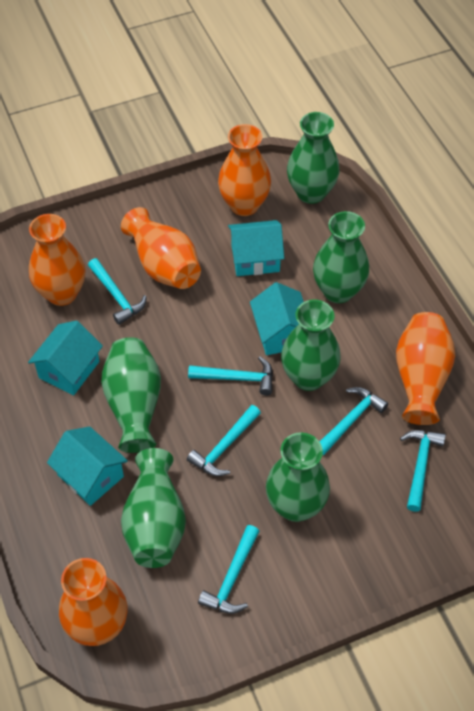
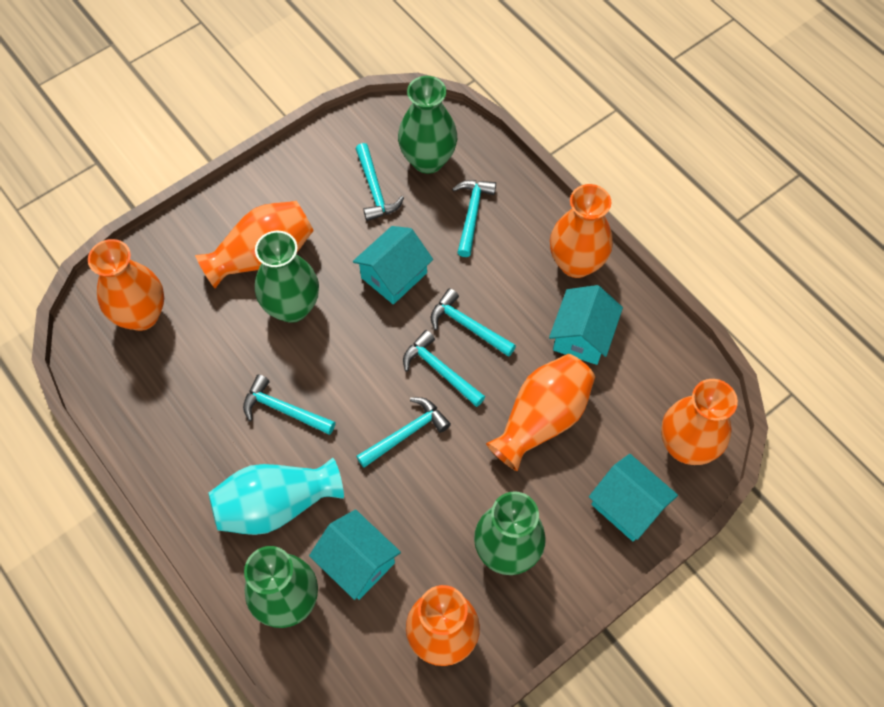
green vase: 6 -> 4
orange vase: 5 -> 6
turquoise vase: 0 -> 1

